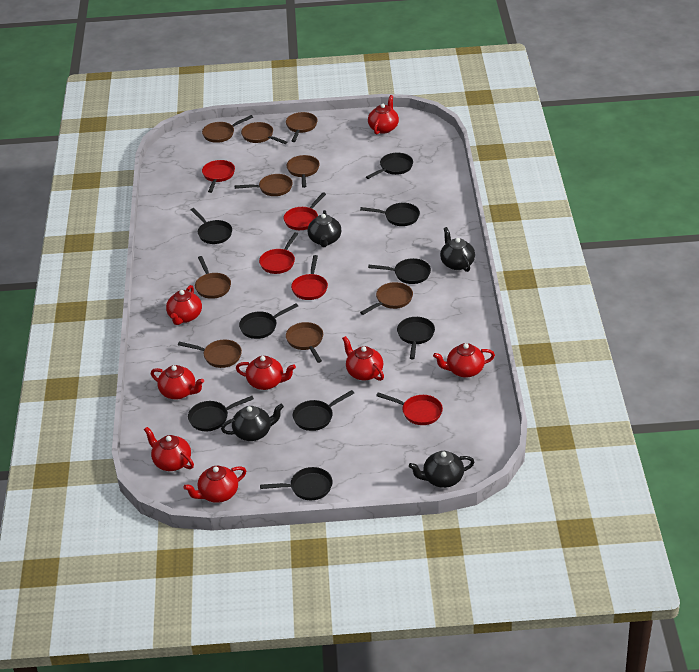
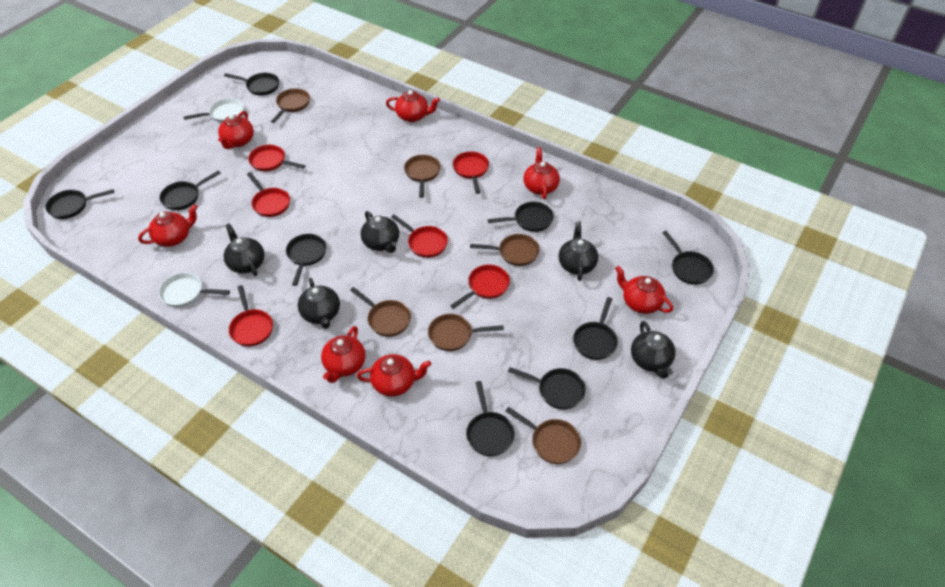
black teapot: 4 -> 5
brown pan: 9 -> 6
red pan: 5 -> 6
red teapot: 8 -> 7
white pan: 0 -> 2

